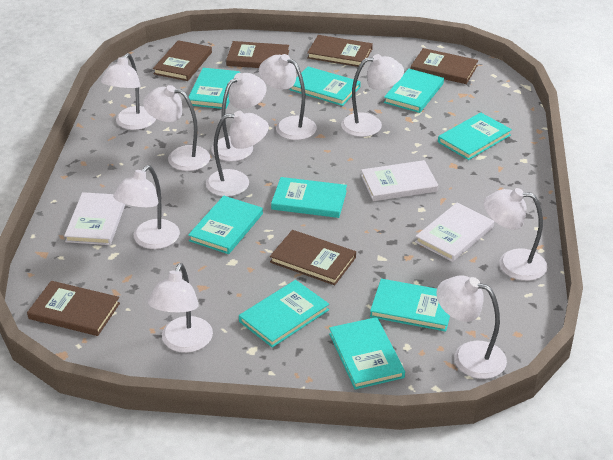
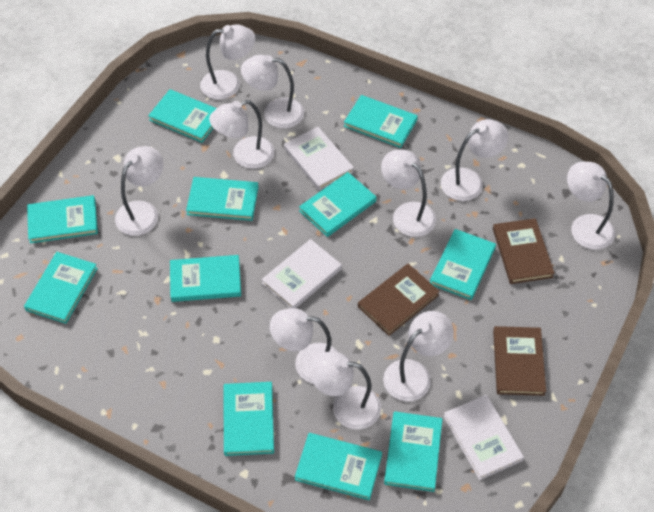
brown book: 6 -> 3
turquoise book: 9 -> 11

